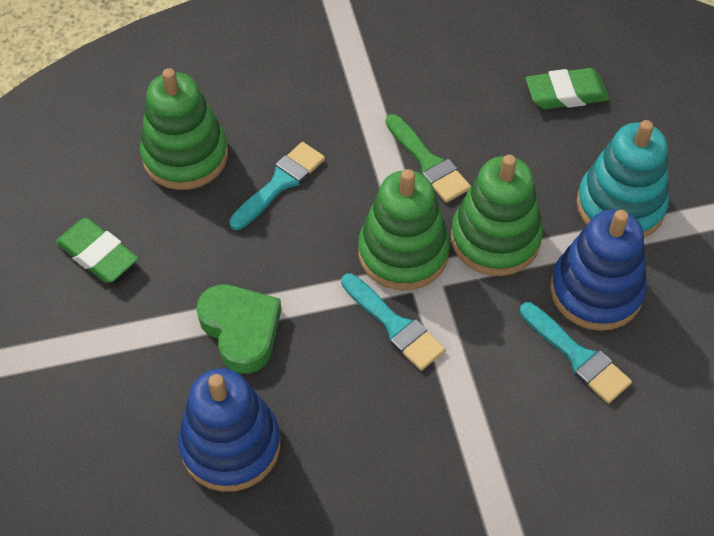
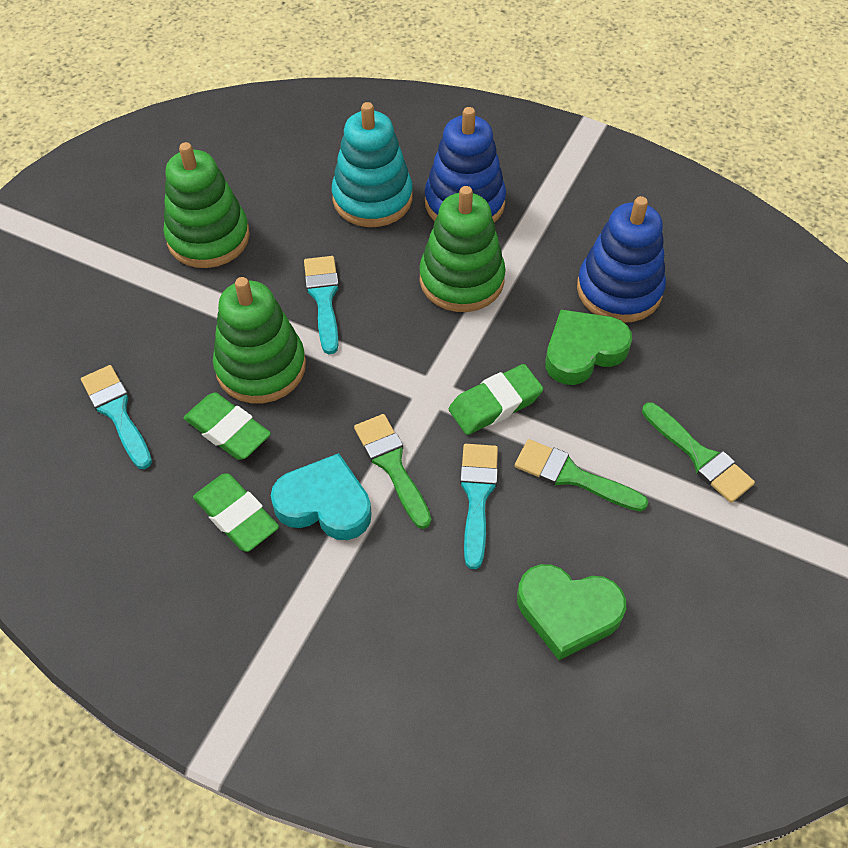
green brush: 1 -> 3
green eraser: 2 -> 3
green heart: 1 -> 2
turquoise heart: 0 -> 1

